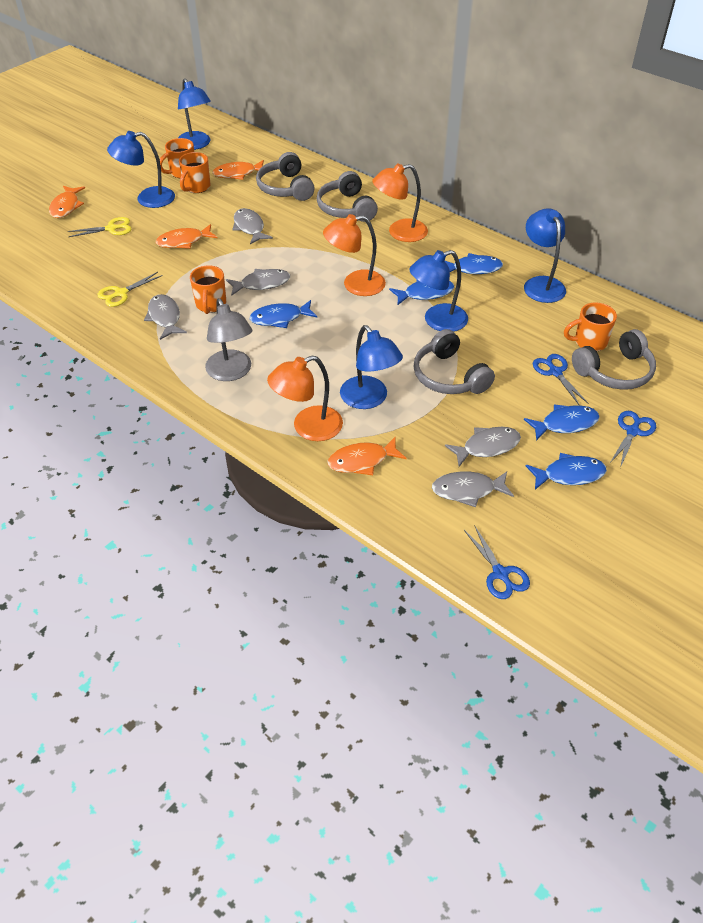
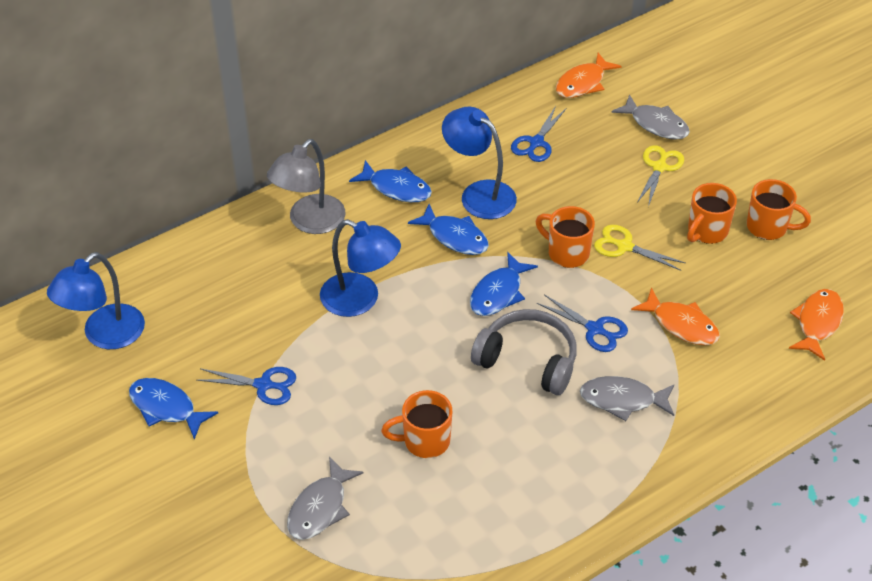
blue fish: 5 -> 4
blue lamp: 5 -> 3
grey fish: 5 -> 3
grey headphones: 4 -> 1
orange fish: 4 -> 3
orange lamp: 3 -> 0

